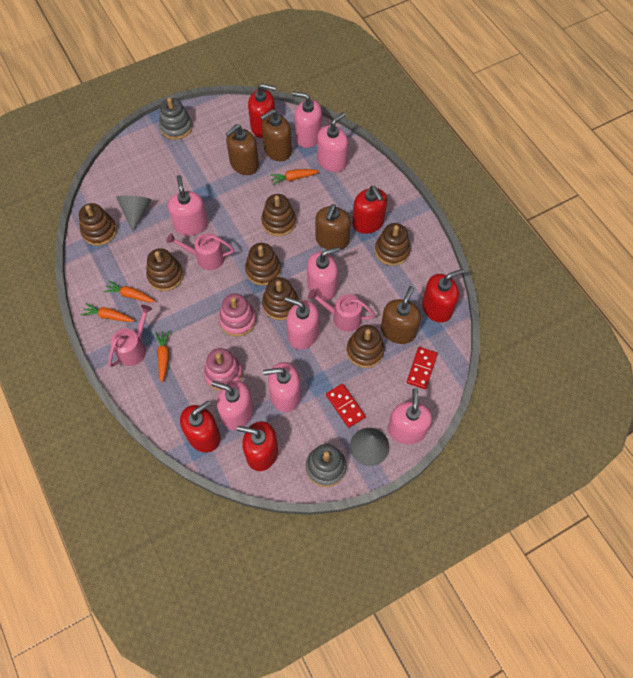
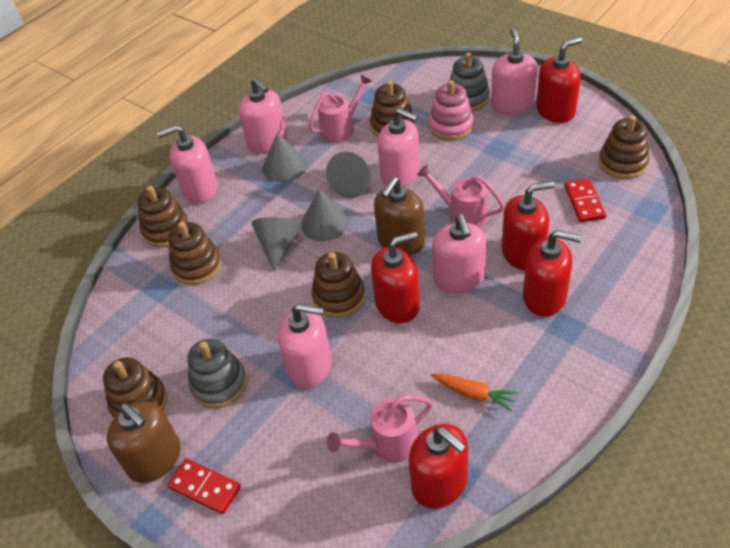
brown soap dispenser: 4 -> 2
brown stacking toy: 7 -> 6
grey cone: 2 -> 4
orange carrot: 4 -> 1
pink soap dispenser: 8 -> 6
pink stacking toy: 2 -> 1

